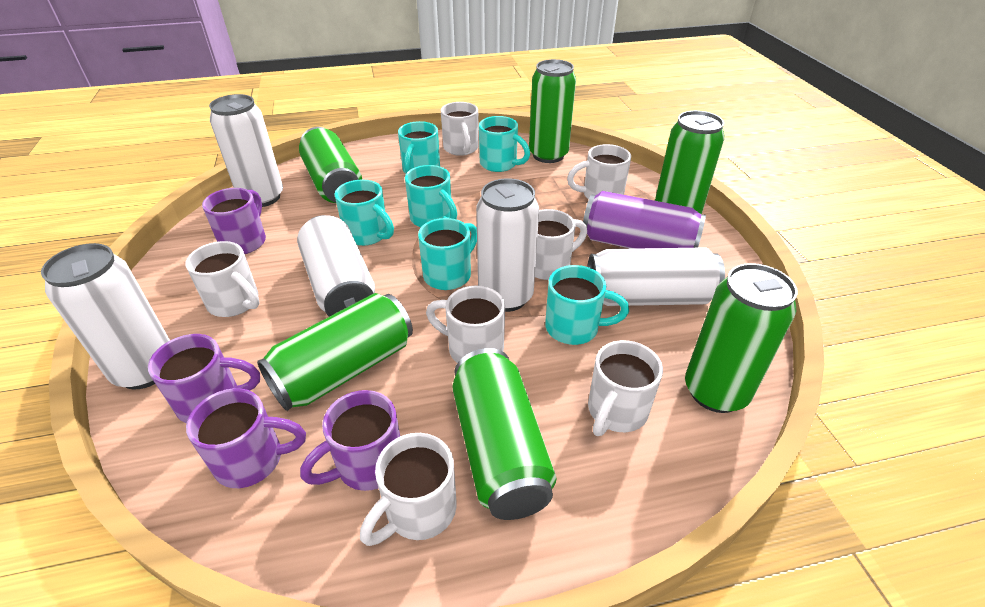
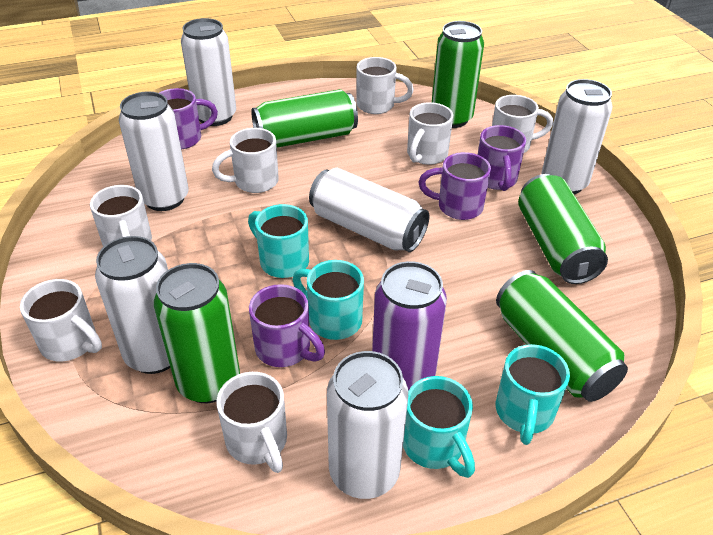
green can: 6 -> 5
turquoise mug: 6 -> 4
white can: 5 -> 6

